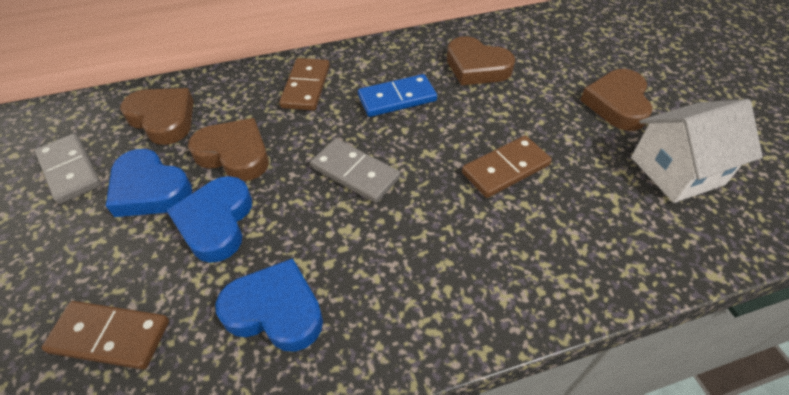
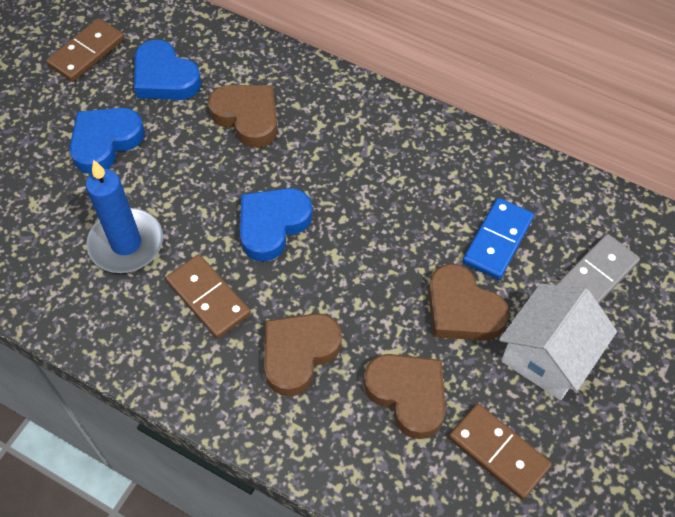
blue candle: 0 -> 1
grey domino: 2 -> 1

